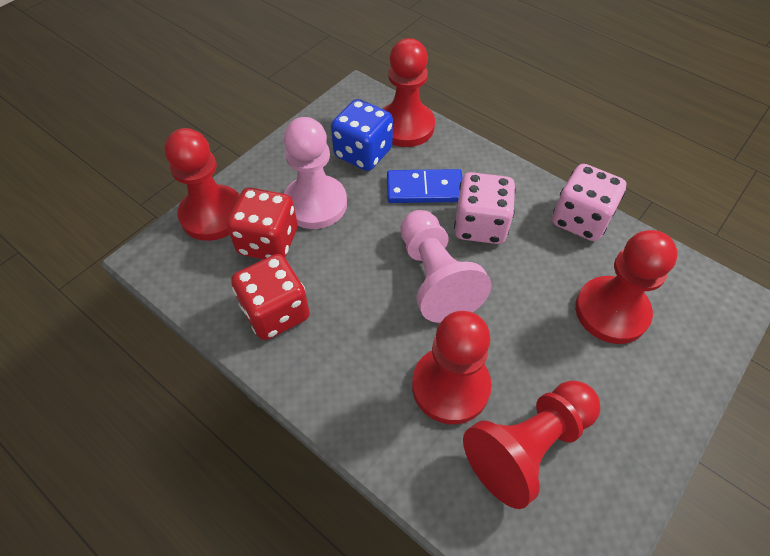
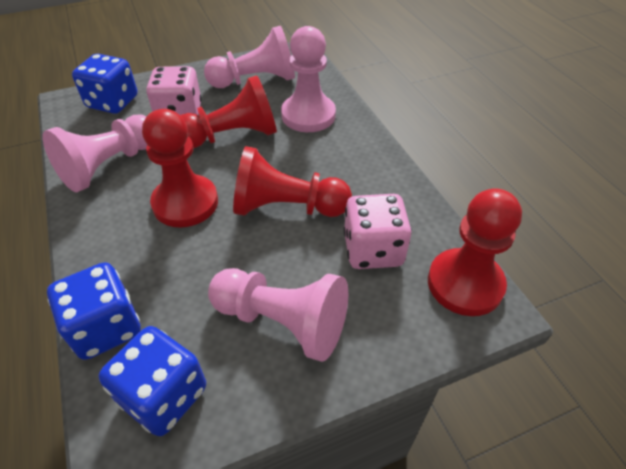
blue dice: 1 -> 3
blue domino: 1 -> 0
pink pawn: 2 -> 4
red dice: 2 -> 0
red pawn: 5 -> 4

